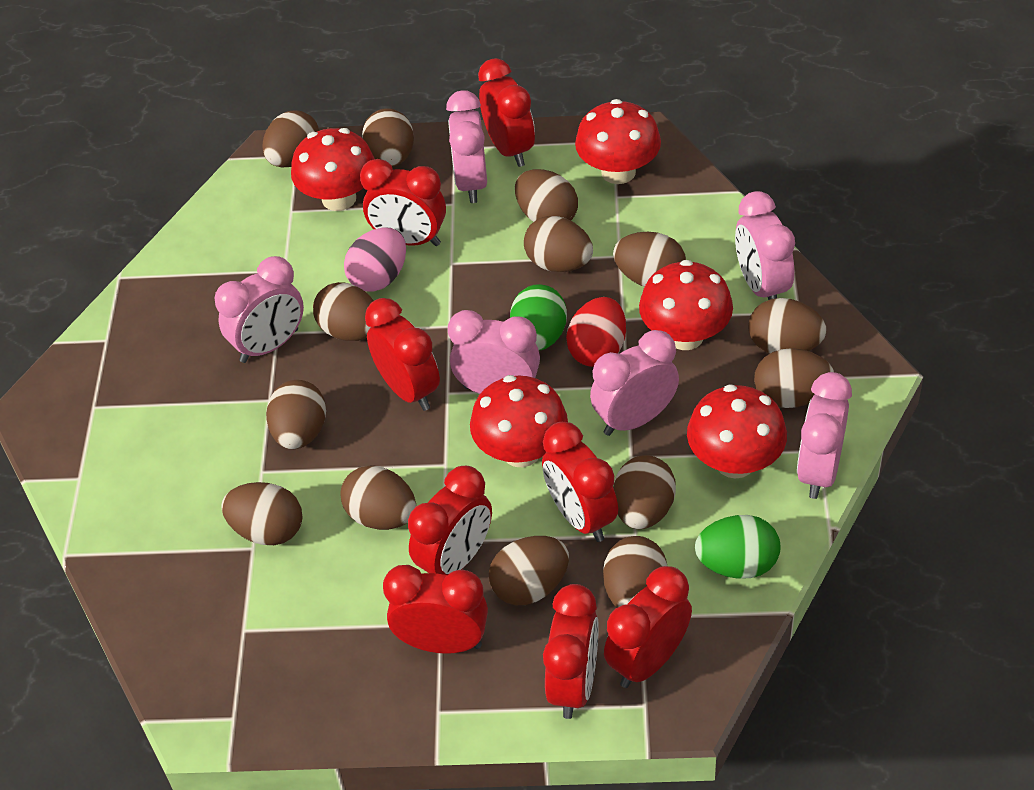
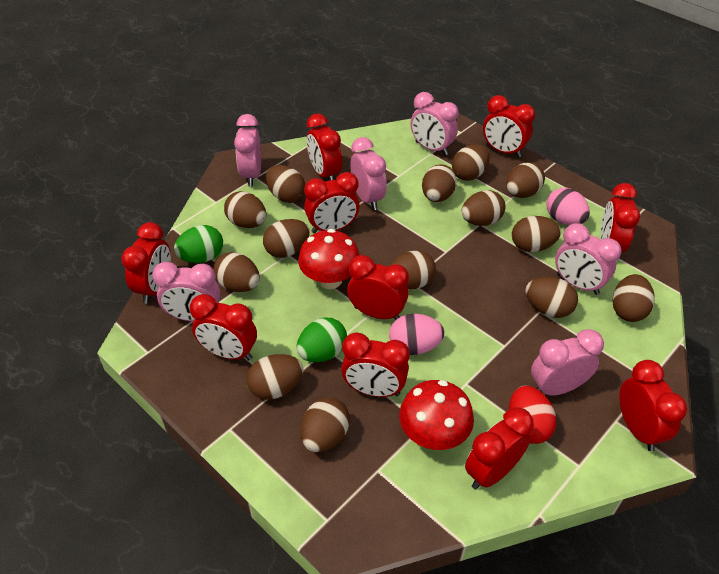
pink egg: 1 -> 2
red clock: 8 -> 10
red mushroom: 5 -> 2

